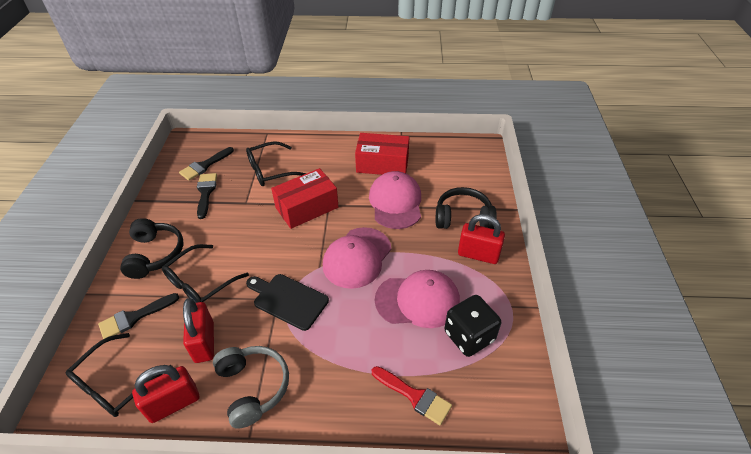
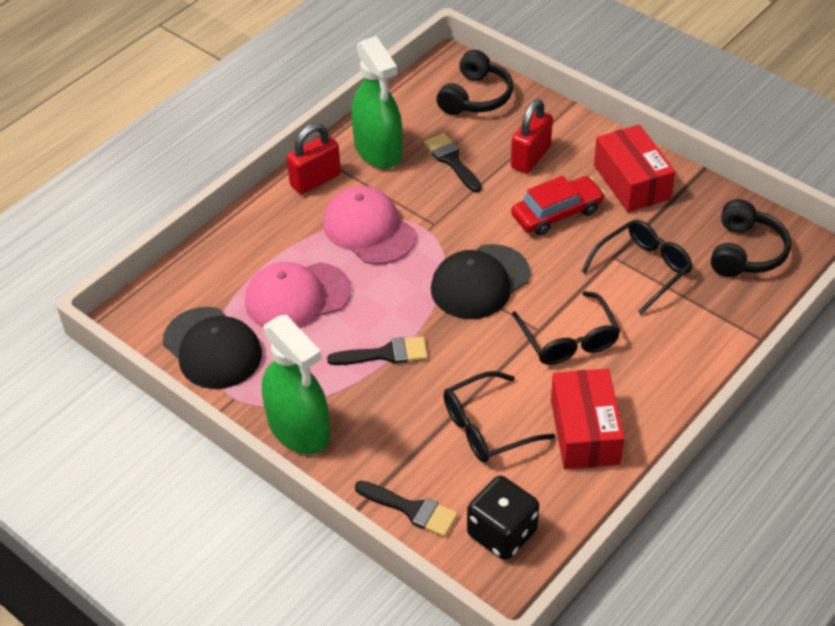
black cap: 0 -> 2
black cutting board: 1 -> 0
green spray bottle: 0 -> 2
grey headphones: 1 -> 0
pink cap: 3 -> 2
red brush: 1 -> 0
red car: 0 -> 1
red padlock: 3 -> 2

